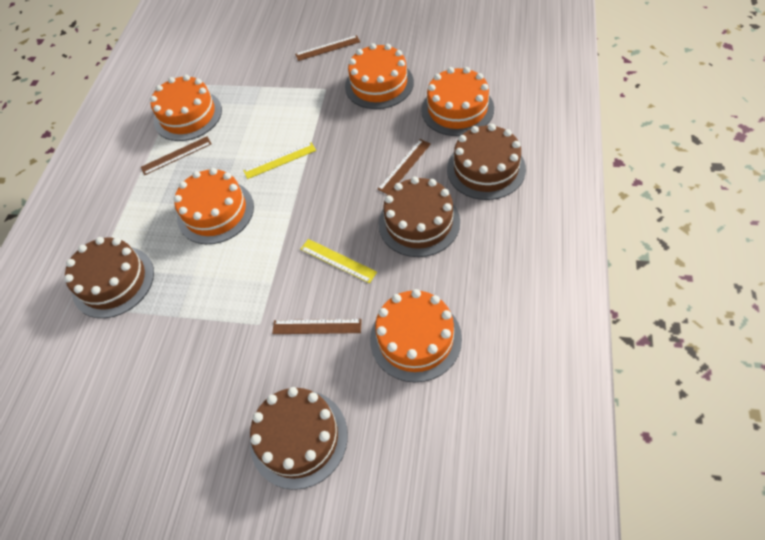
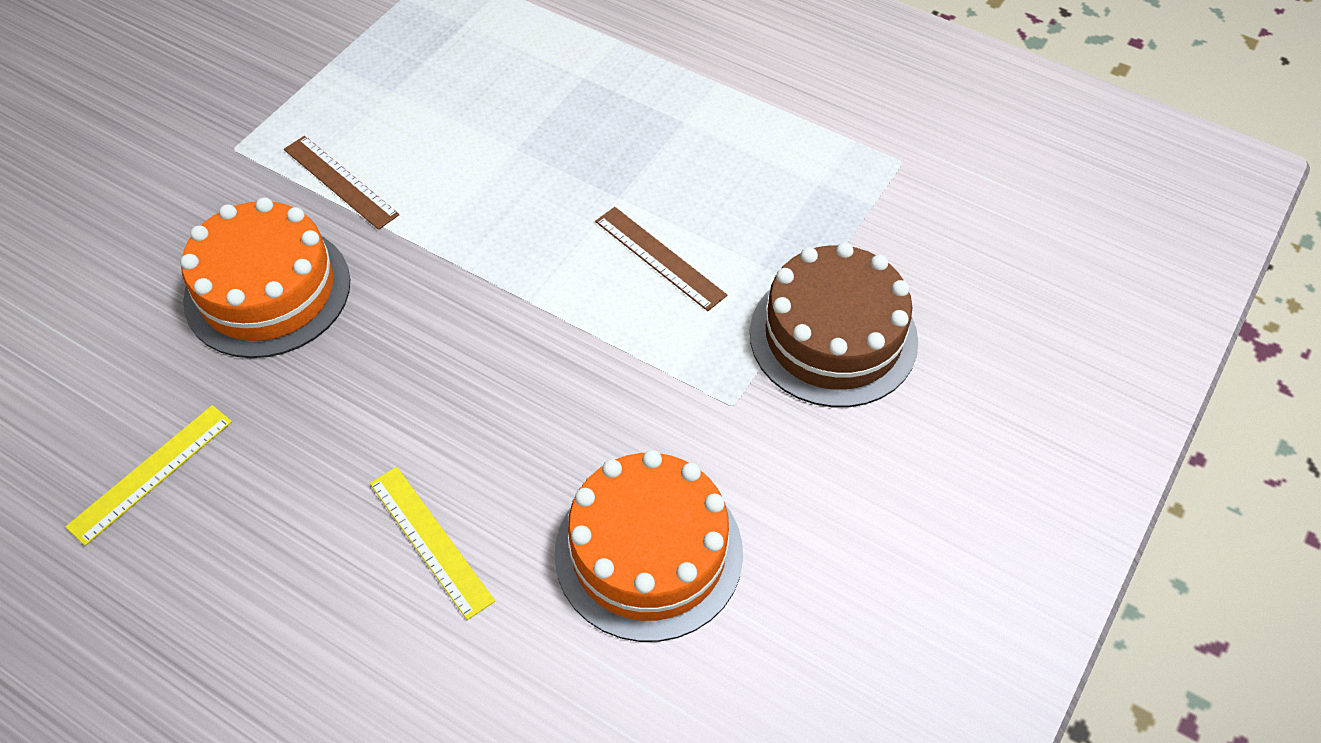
brown cake: 4 -> 1
brown ruler: 4 -> 2
orange cake: 5 -> 2

